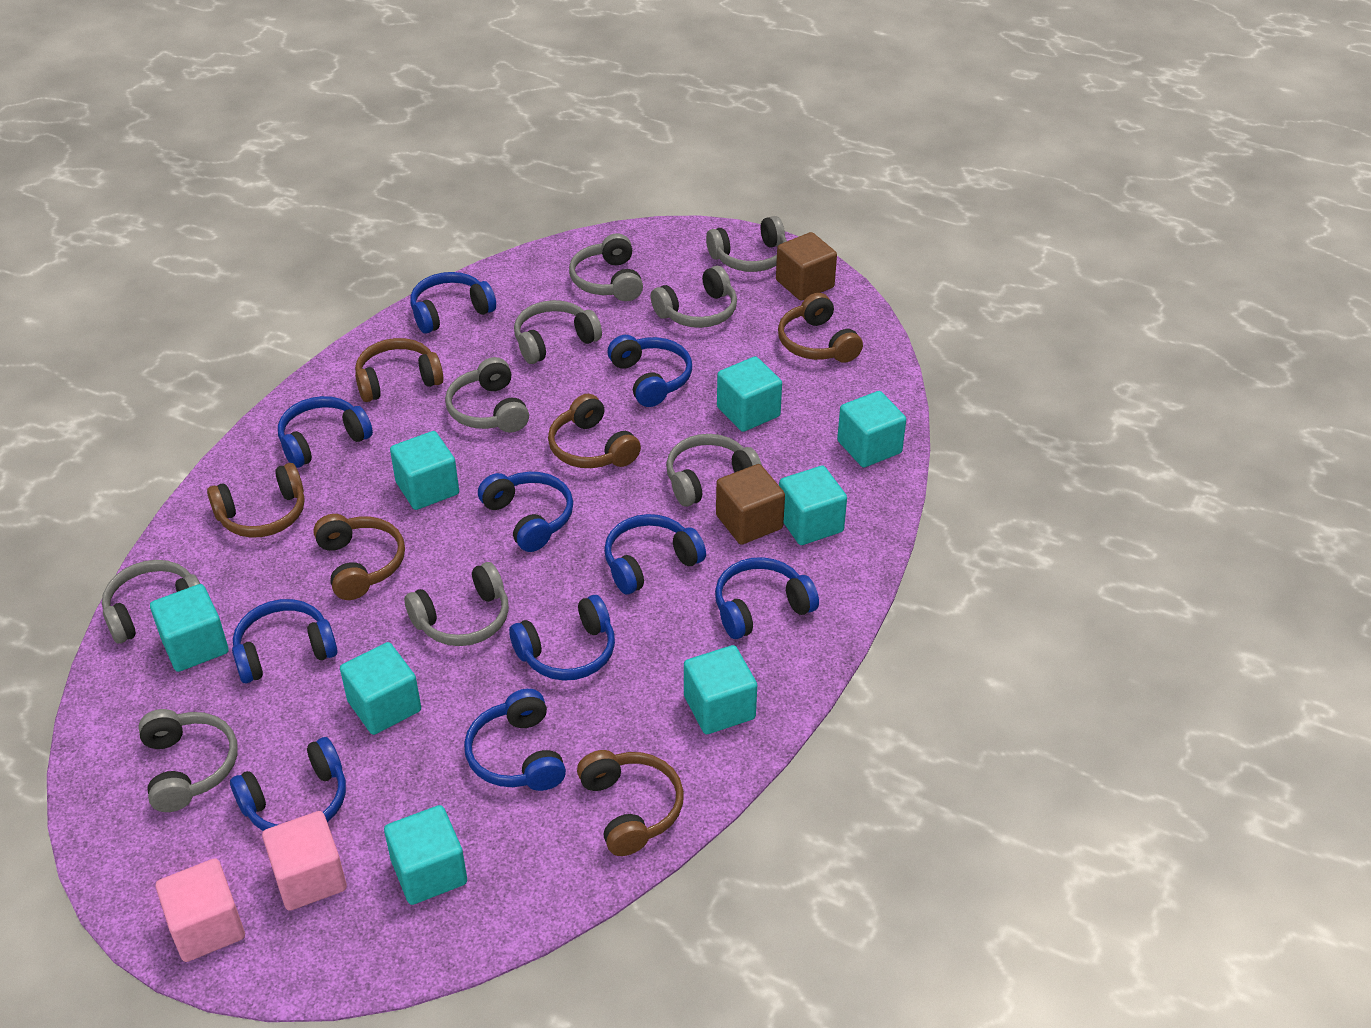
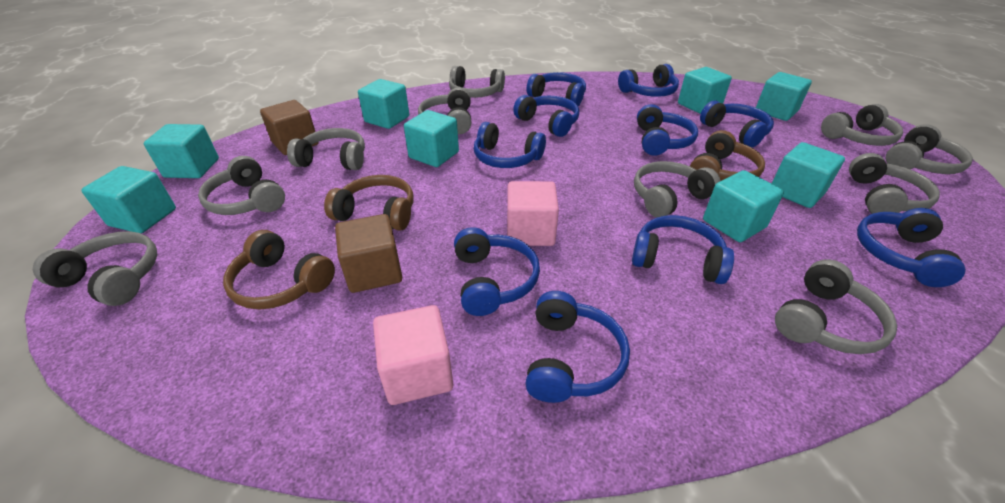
brown headphones: 6 -> 3
grey headphones: 9 -> 10

